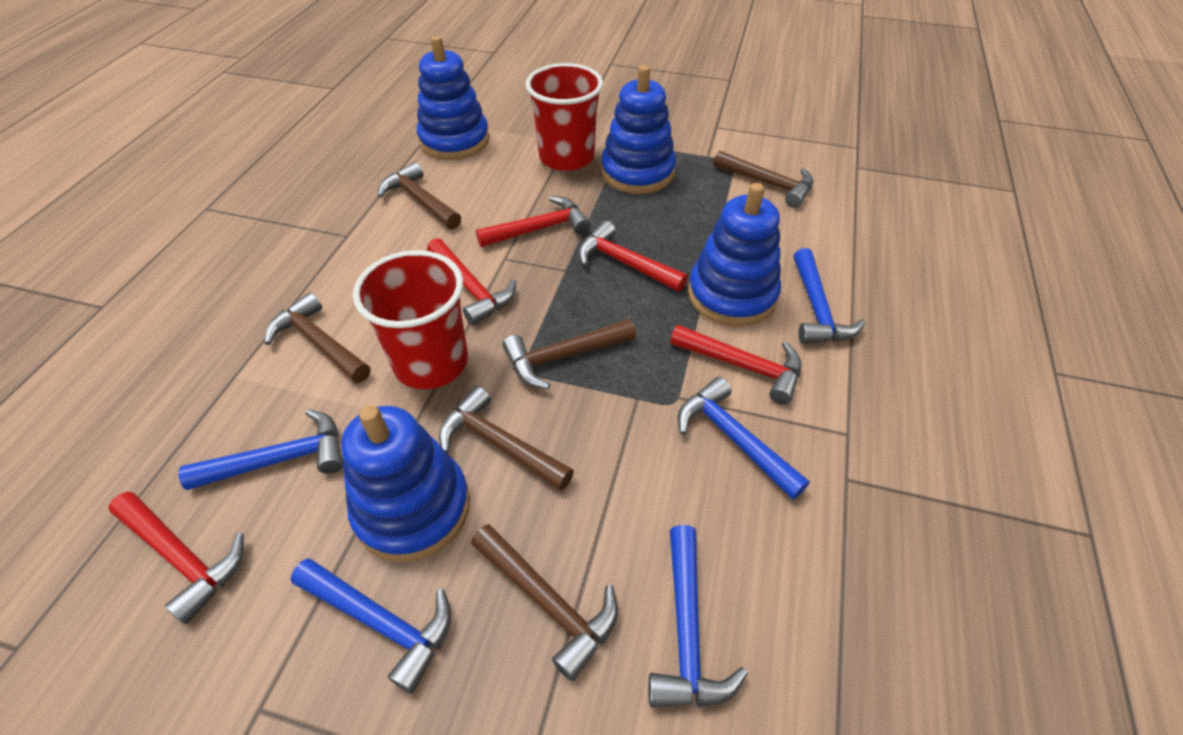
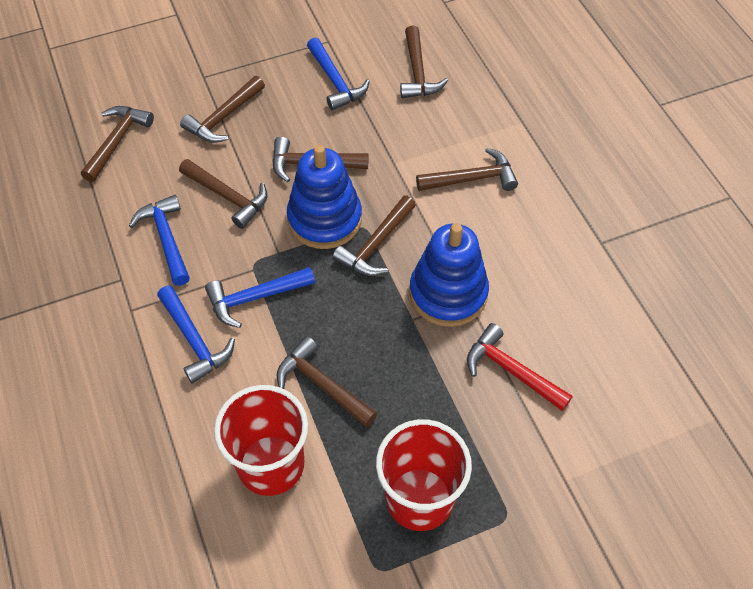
blue hammer: 5 -> 4
blue stacking toy: 4 -> 2
brown hammer: 6 -> 8
red hammer: 5 -> 1

